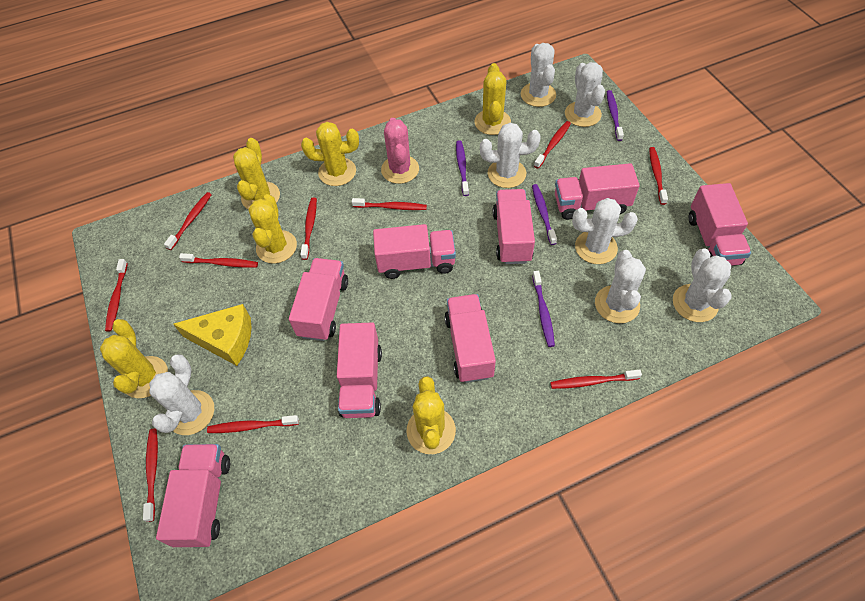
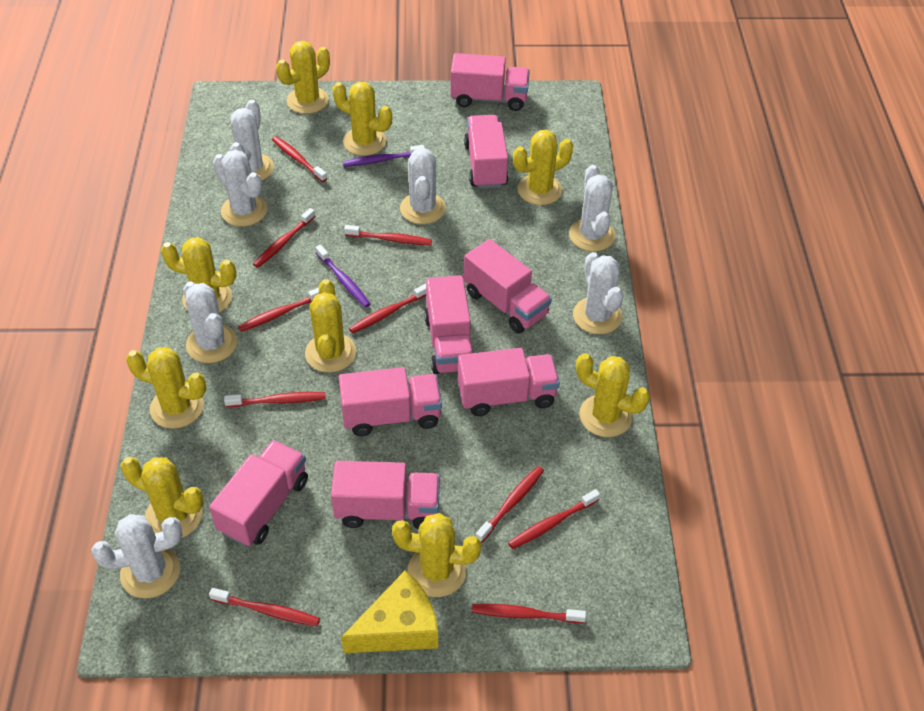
pink cactus: 1 -> 0
purple toothbrush: 4 -> 2
yellow cactus: 6 -> 9

